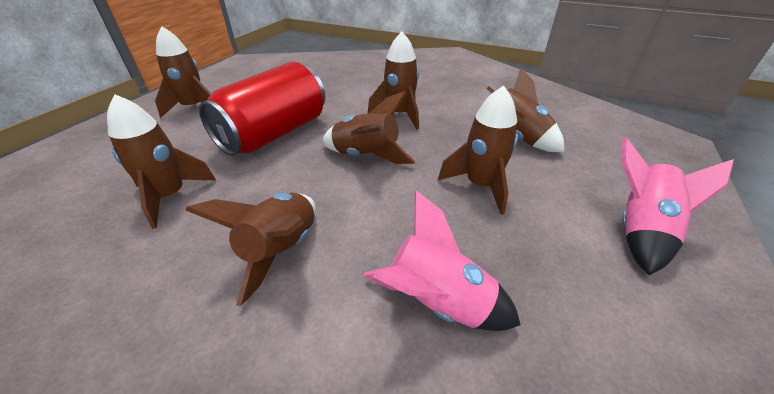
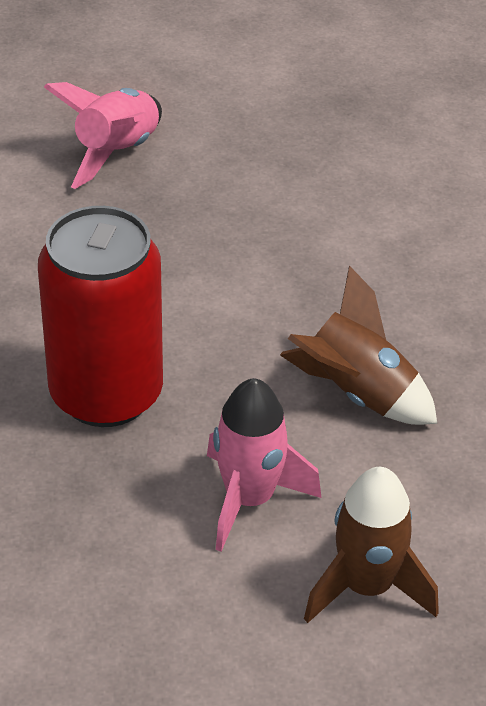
brown rocket: 7 -> 2

